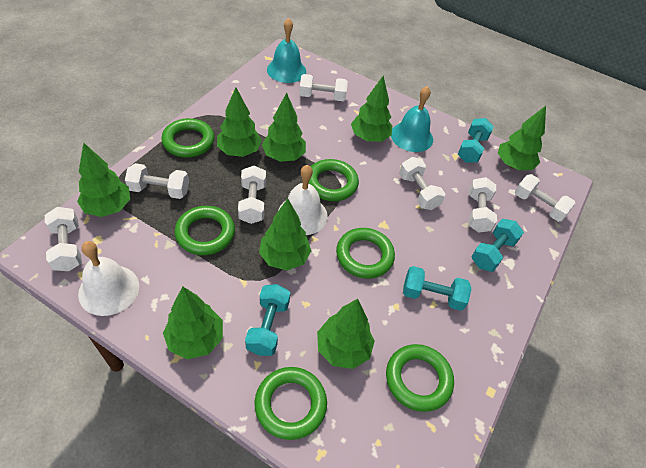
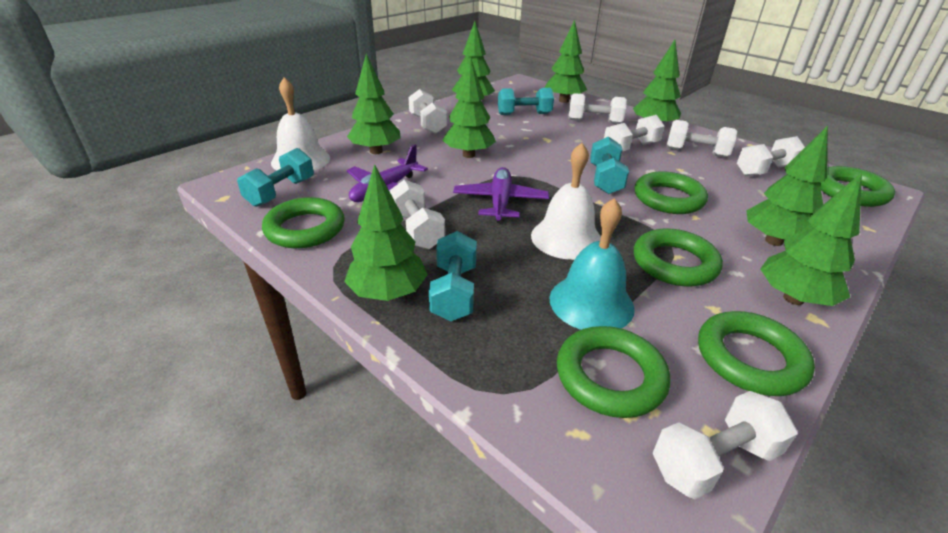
purple plane: 0 -> 2
turquoise bell: 2 -> 1

